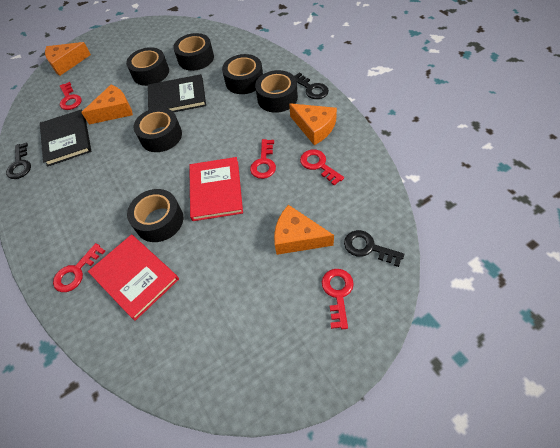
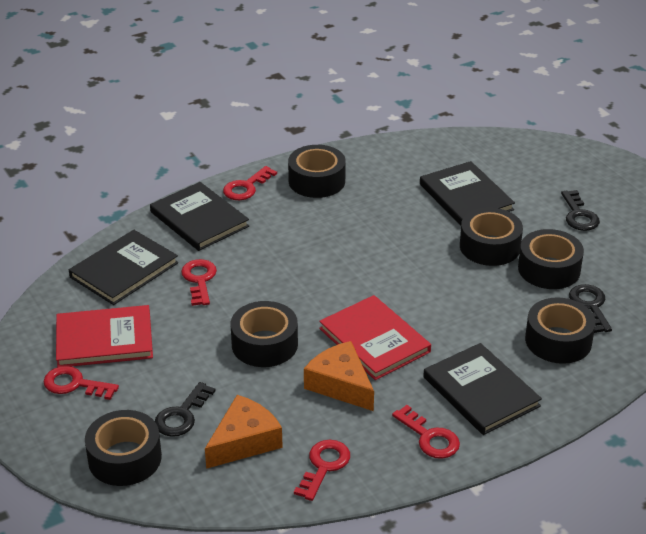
black book: 2 -> 4
orange cheese: 4 -> 2

